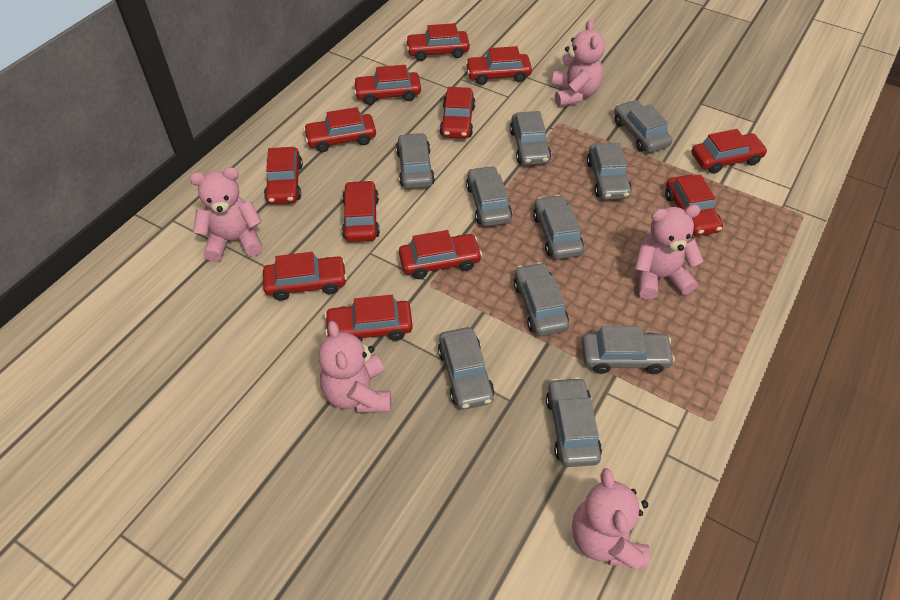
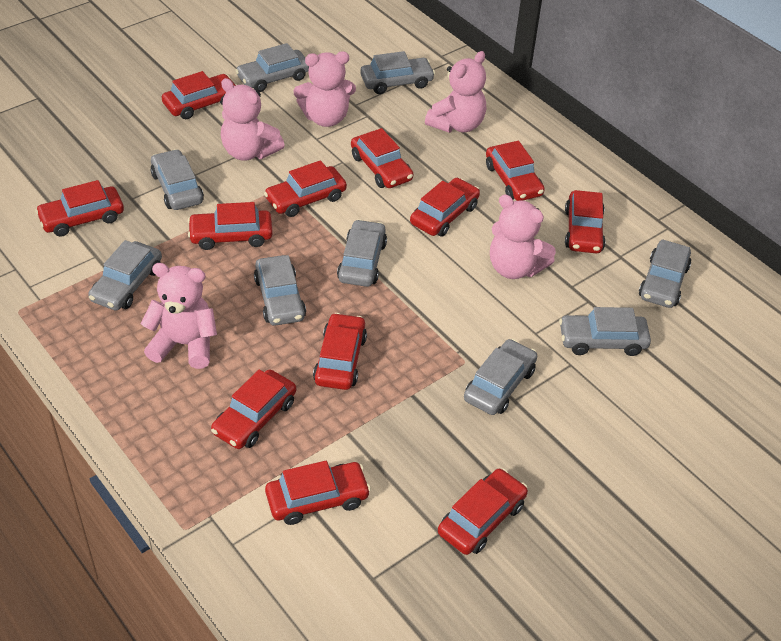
grey car: 10 -> 9

